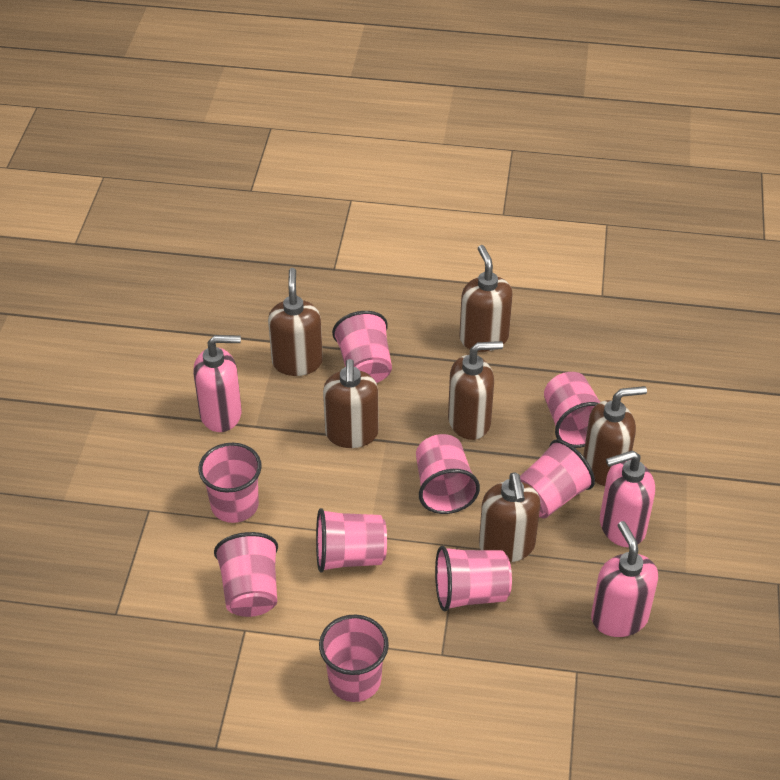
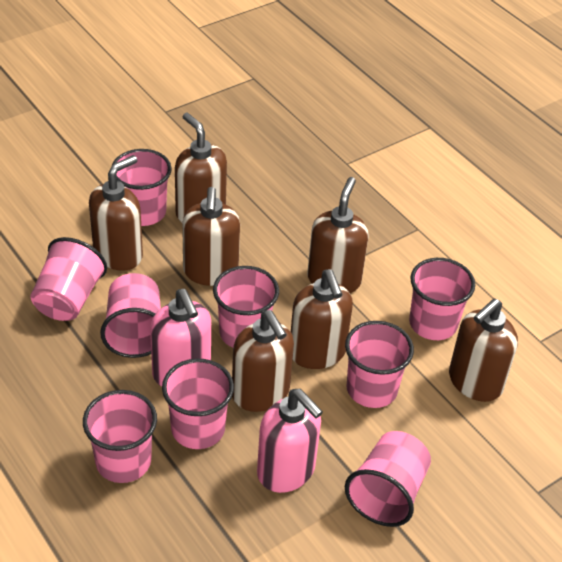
brown soap dispenser: 6 -> 7
pink soap dispenser: 3 -> 2

